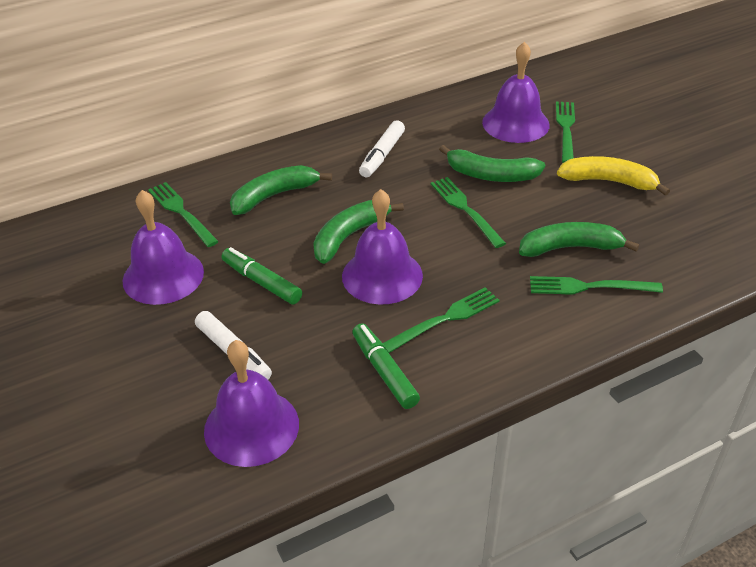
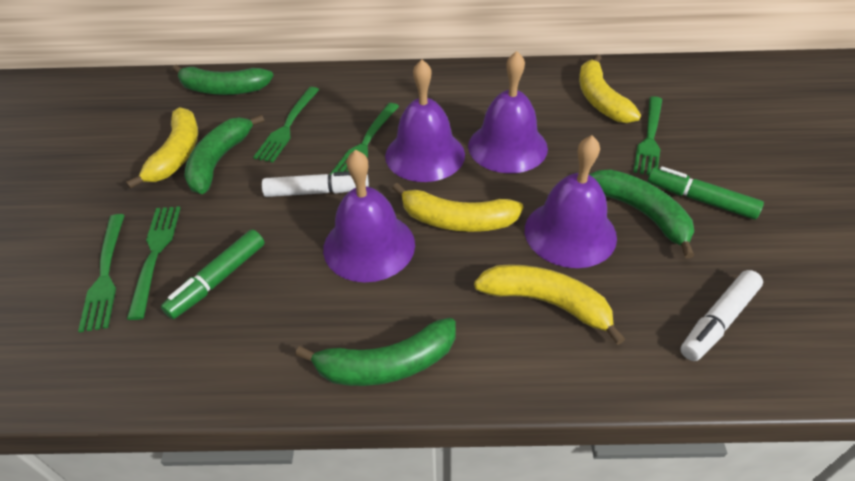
yellow banana: 1 -> 4

